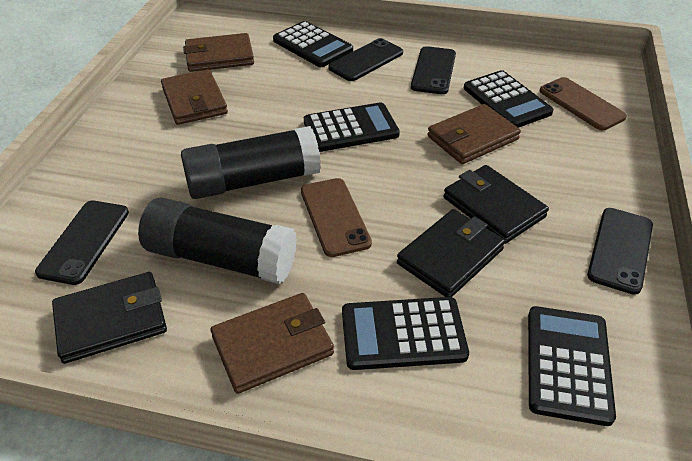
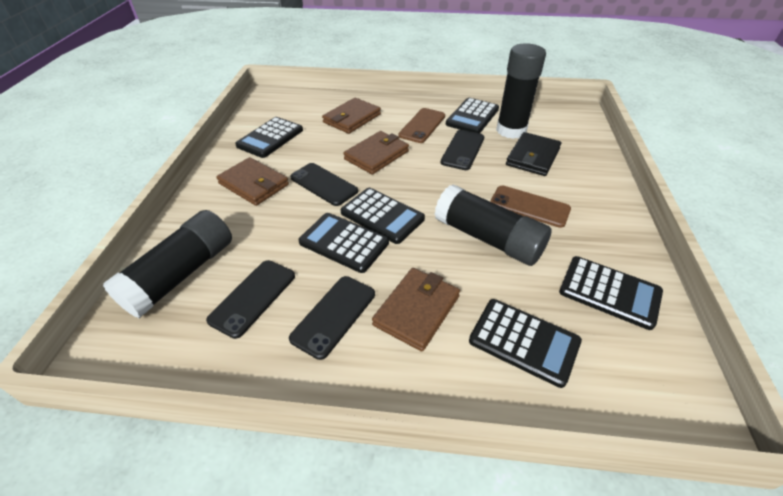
black calculator: 5 -> 6
black glue stick: 2 -> 3
black wallet: 3 -> 1

